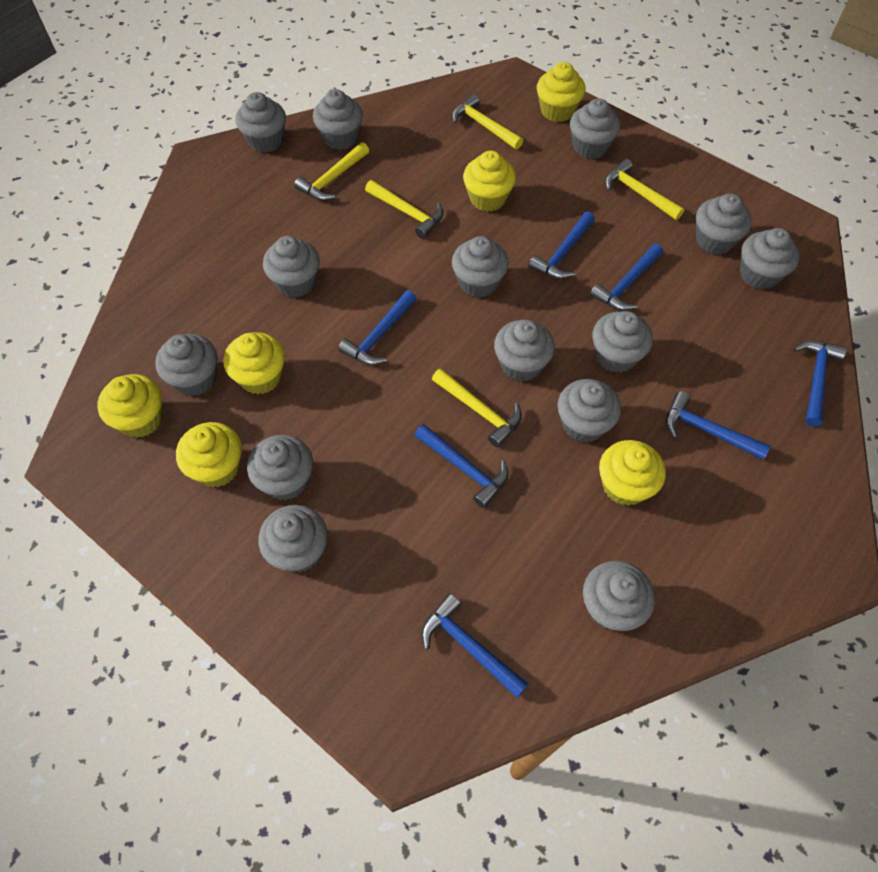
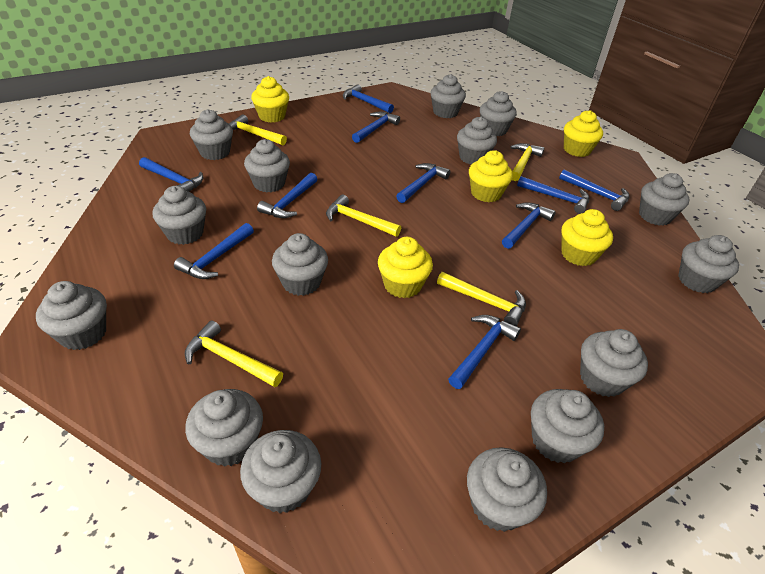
blue hammer: 7 -> 10
grey cupcake: 14 -> 15
yellow cupcake: 6 -> 5

